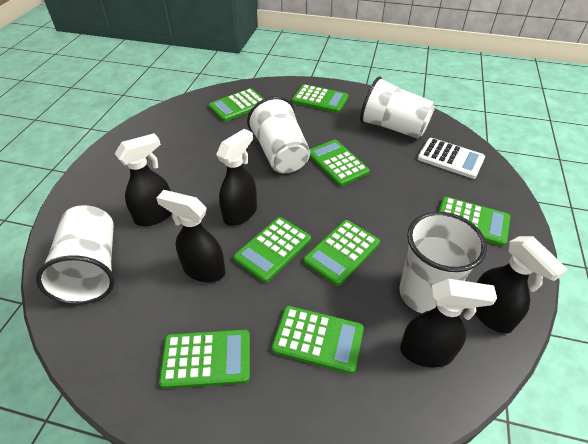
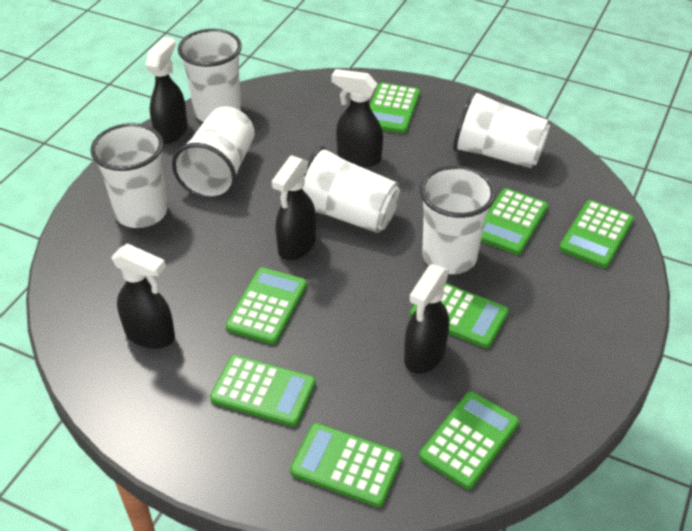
white calculator: 1 -> 0
white cup: 4 -> 6

